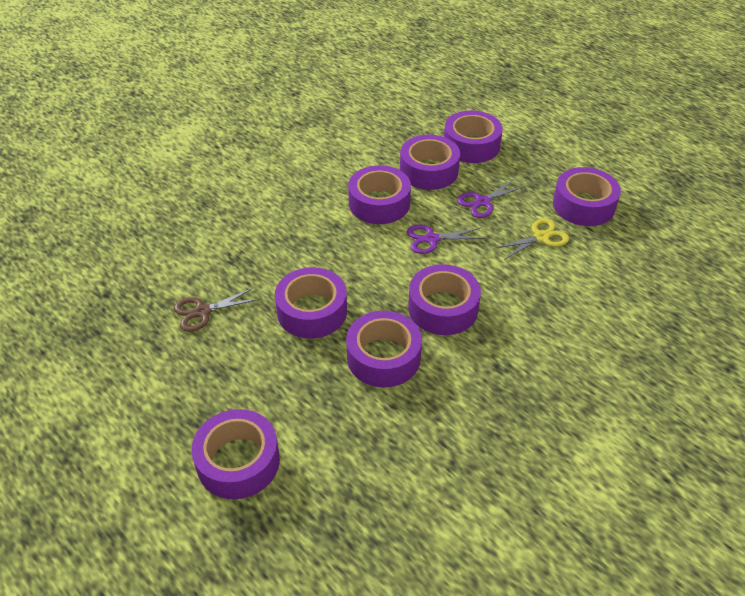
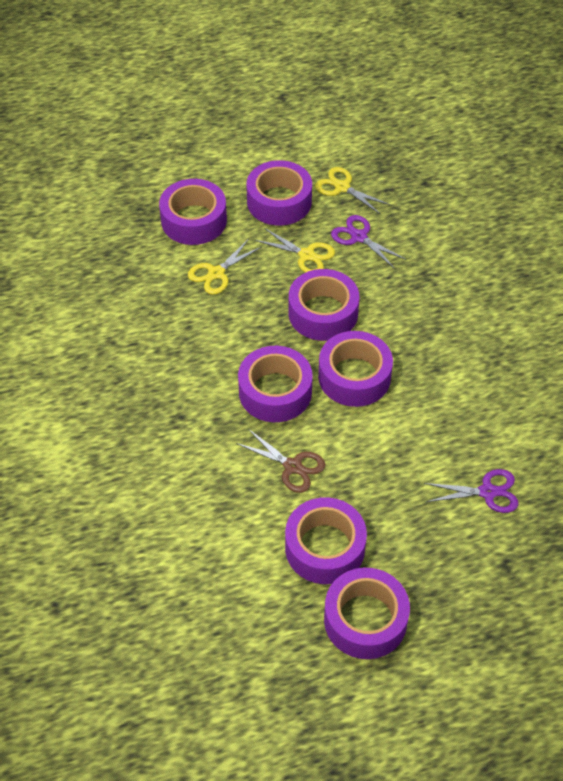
purple tape: 8 -> 7
yellow scissors: 1 -> 3

